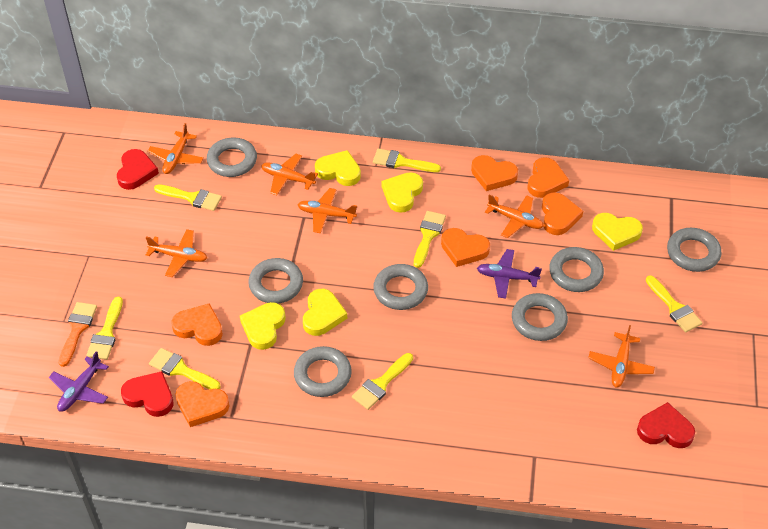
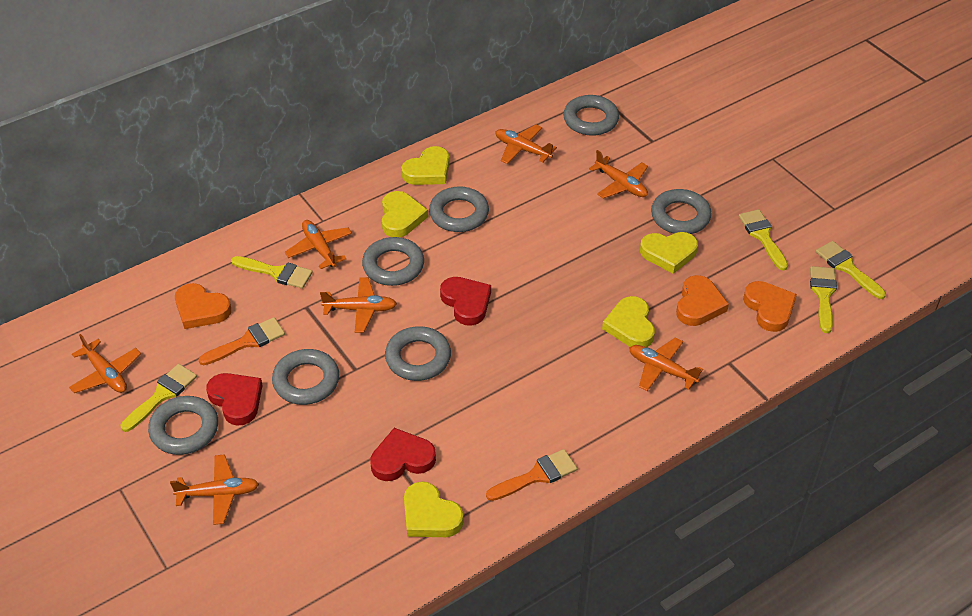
orange brush: 1 -> 2
orange heart: 6 -> 3
orange plane: 6 -> 7
purple plane: 2 -> 0
yellow brush: 7 -> 5

